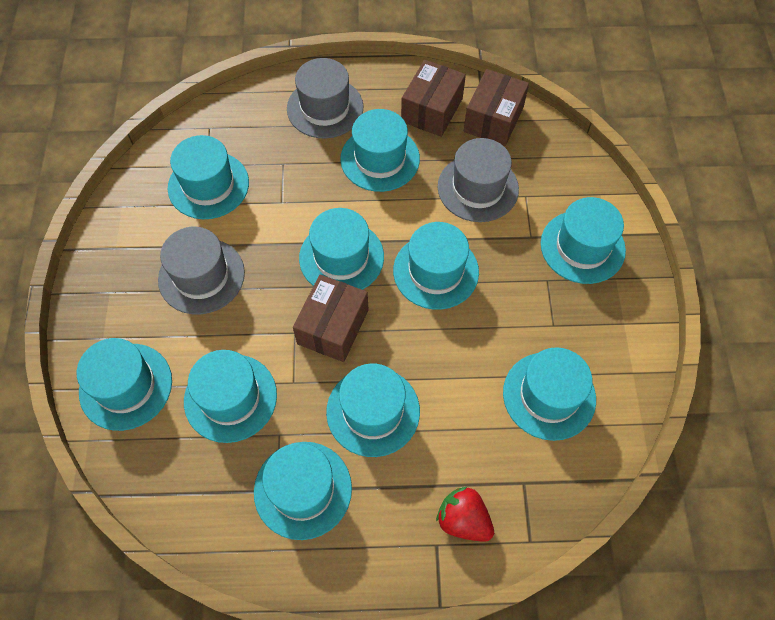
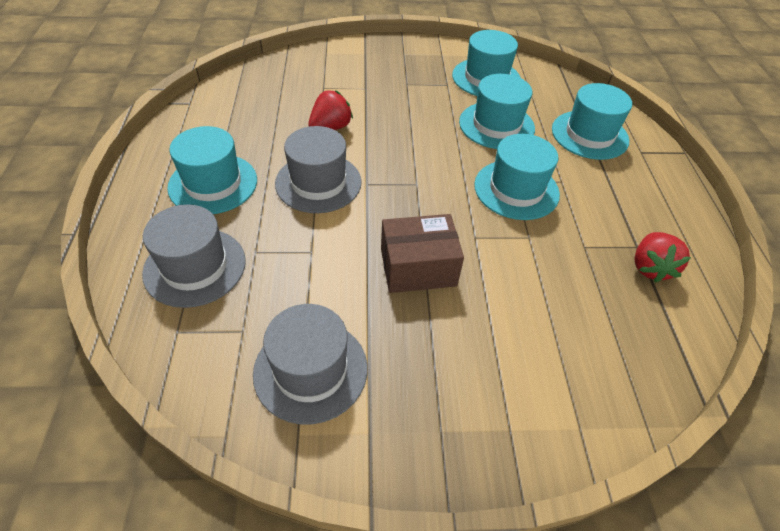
brown box: 3 -> 1
red strawberry: 1 -> 2
turquoise hat: 10 -> 5

